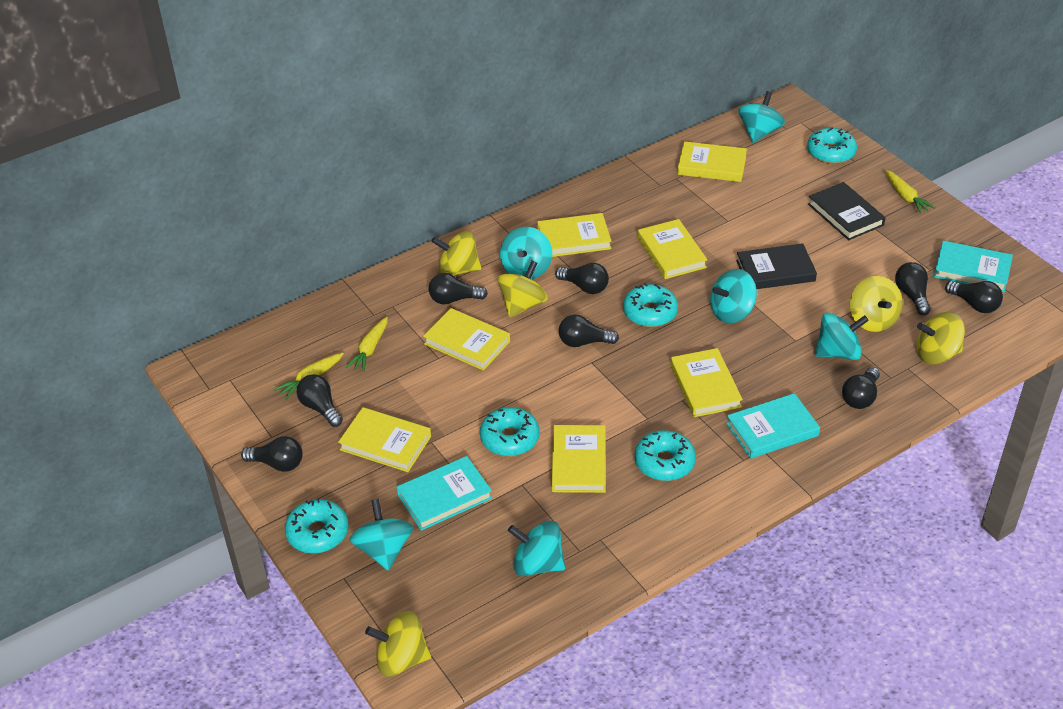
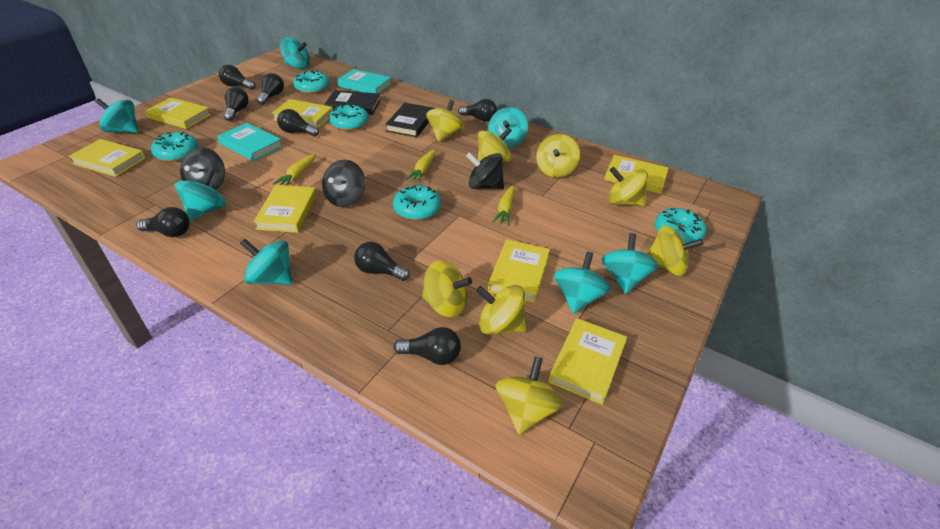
black spinning top: 0 -> 3
turquoise book: 3 -> 2
turquoise spinning top: 6 -> 7
yellow spinning top: 5 -> 8

